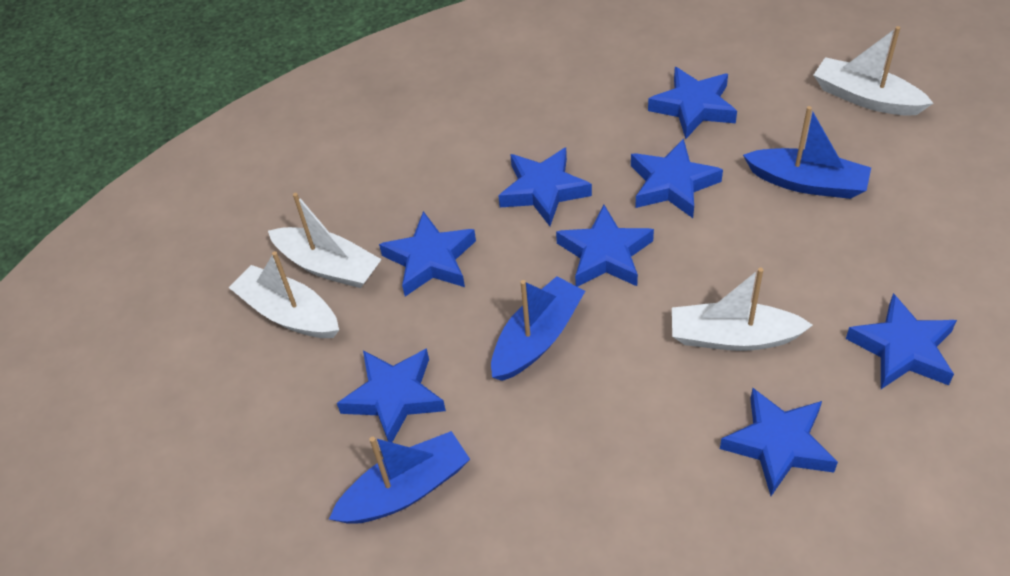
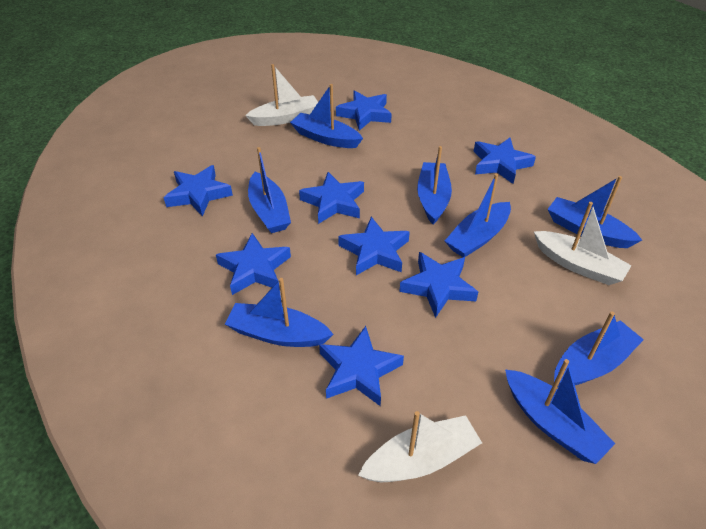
blue boat: 3 -> 8
white boat: 4 -> 3

